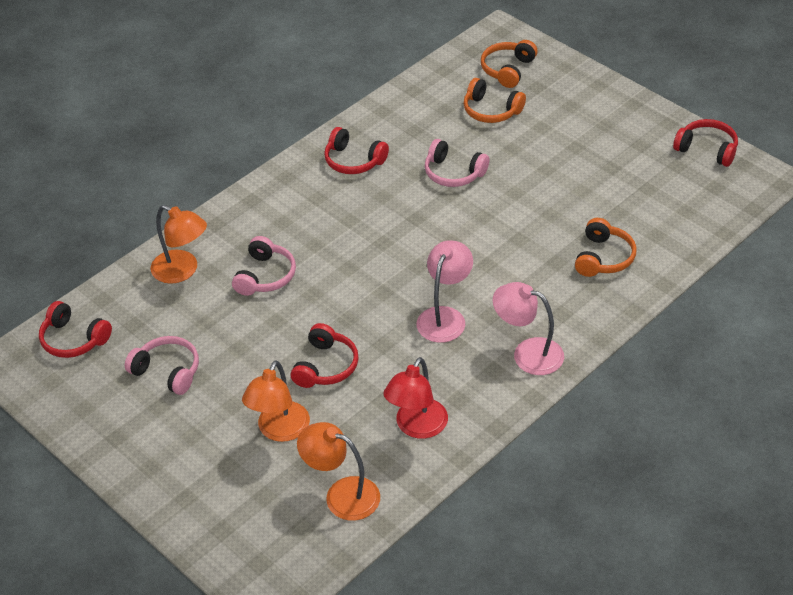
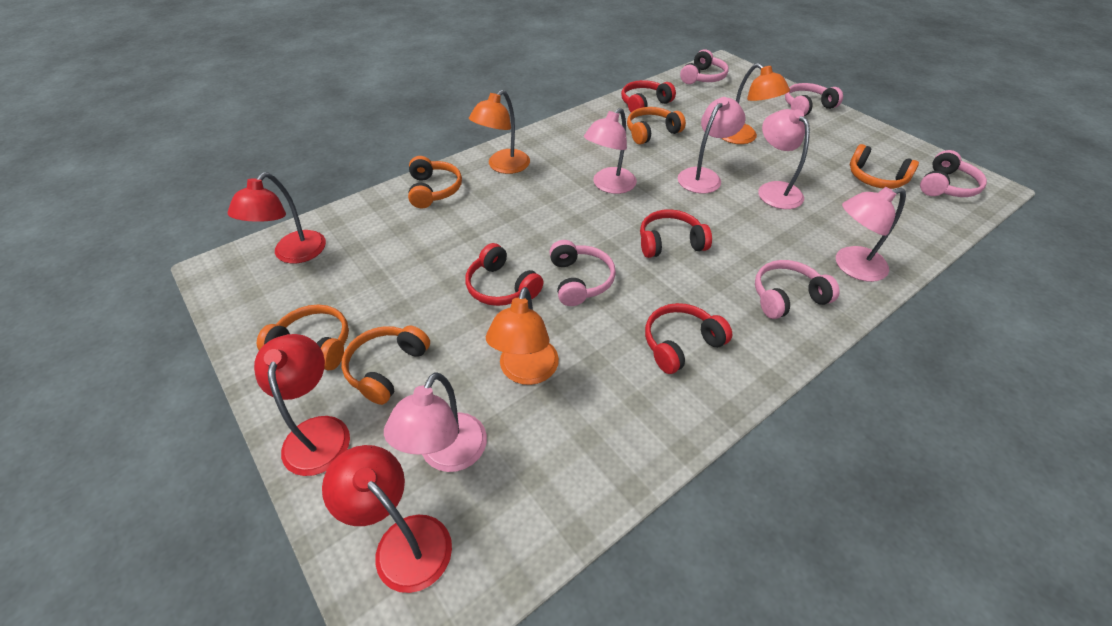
orange headphones: 3 -> 5
pink headphones: 3 -> 5
pink lamp: 2 -> 5
red lamp: 1 -> 3

